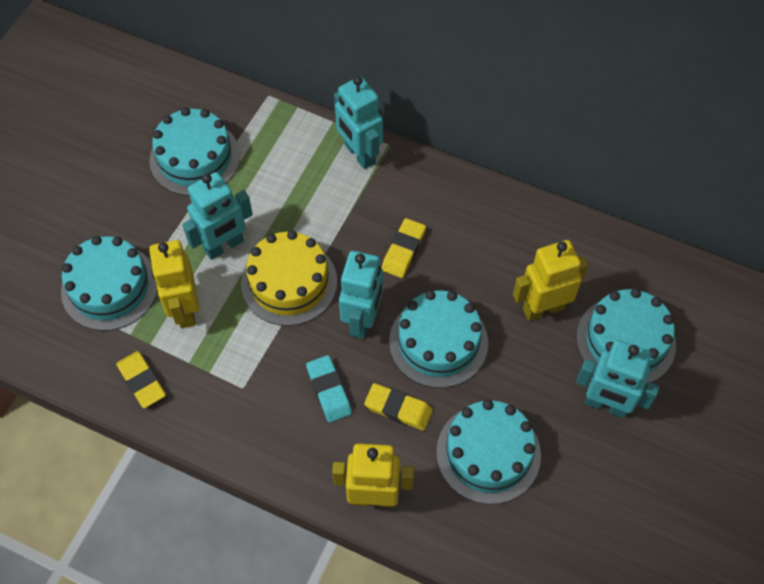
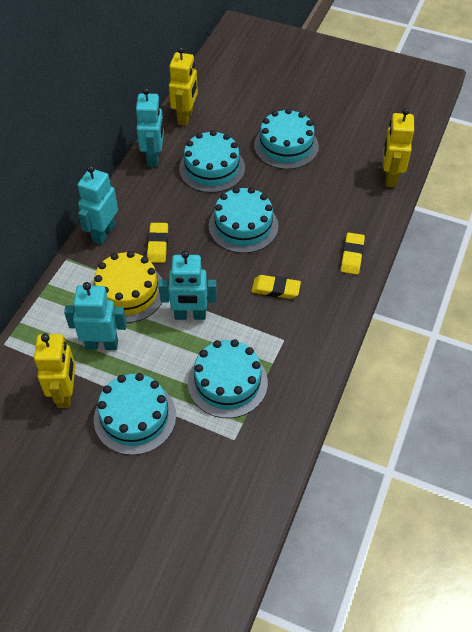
turquoise eraser: 1 -> 0

